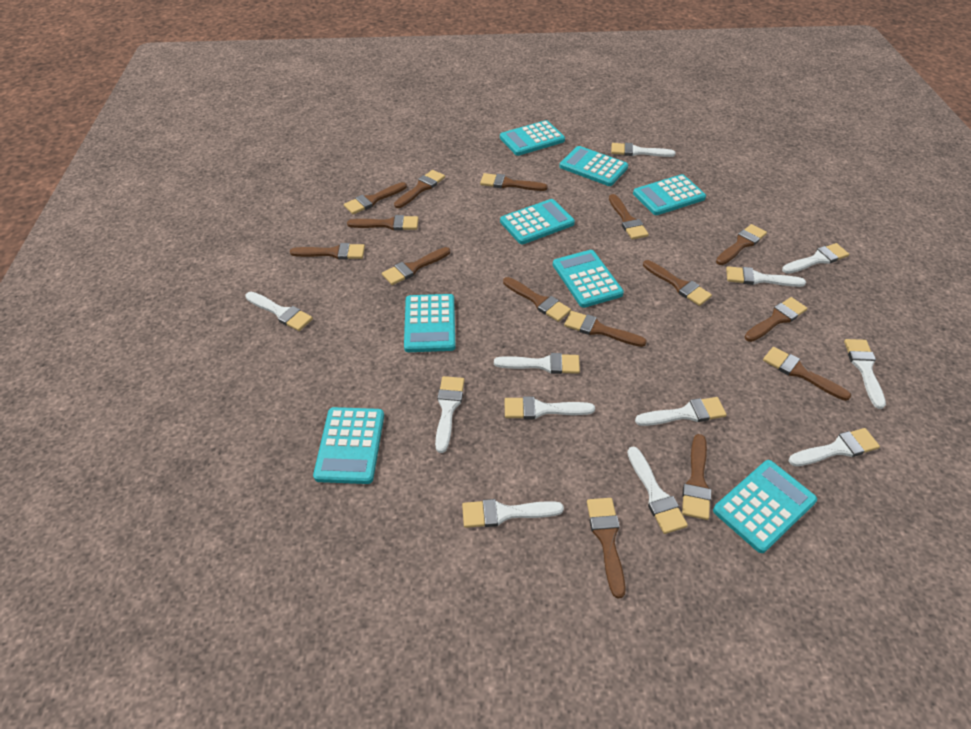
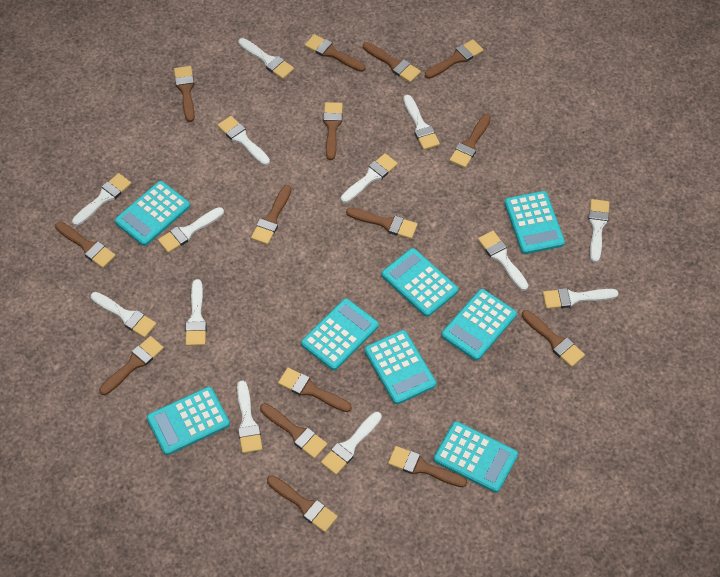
white brush: 12 -> 13

